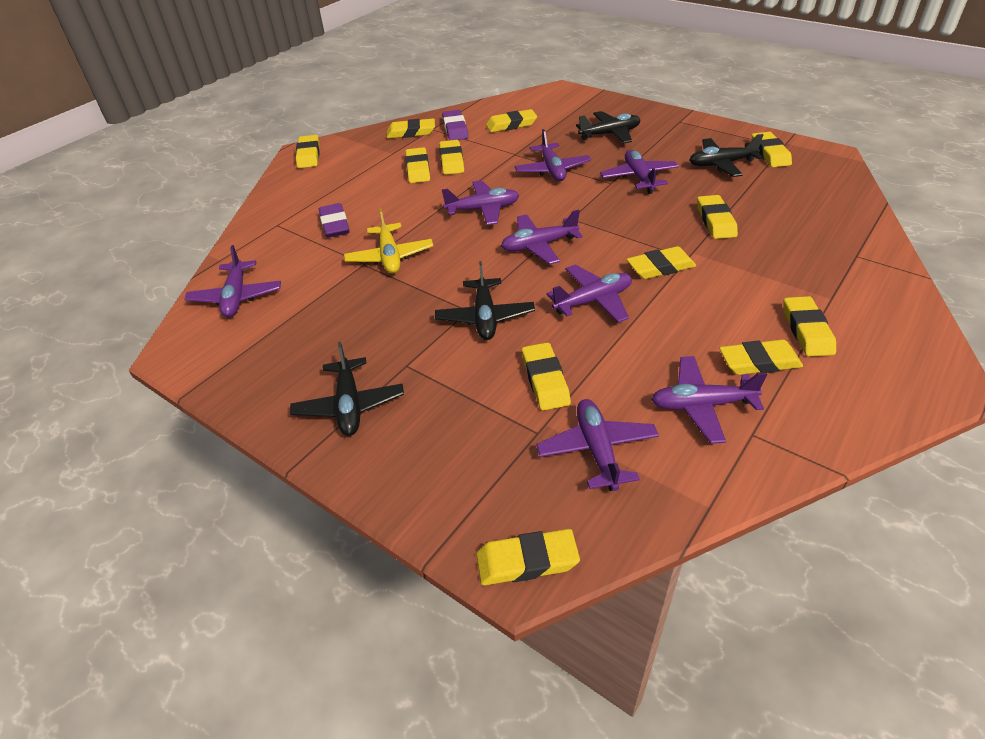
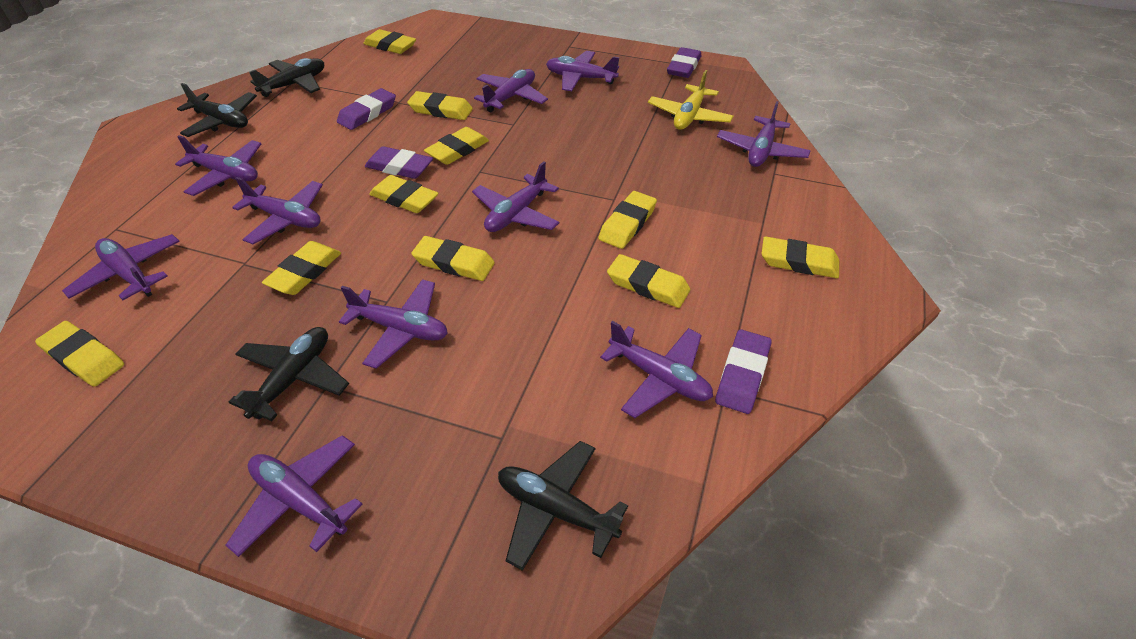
purple eraser: 2 -> 4
purple plane: 8 -> 10
yellow eraser: 12 -> 10

